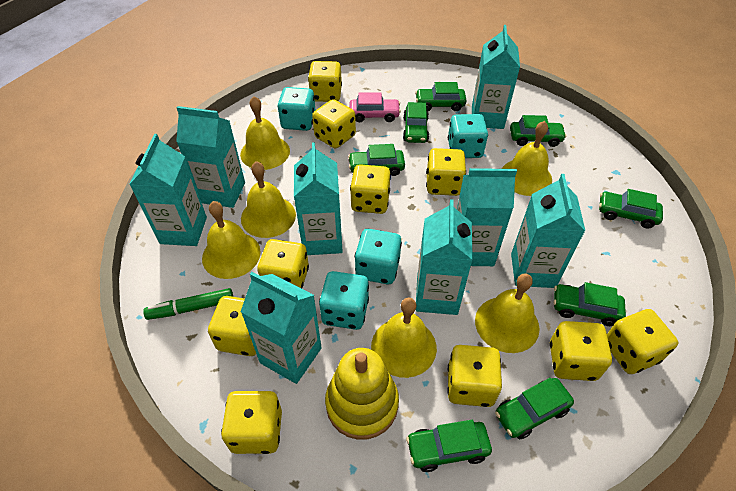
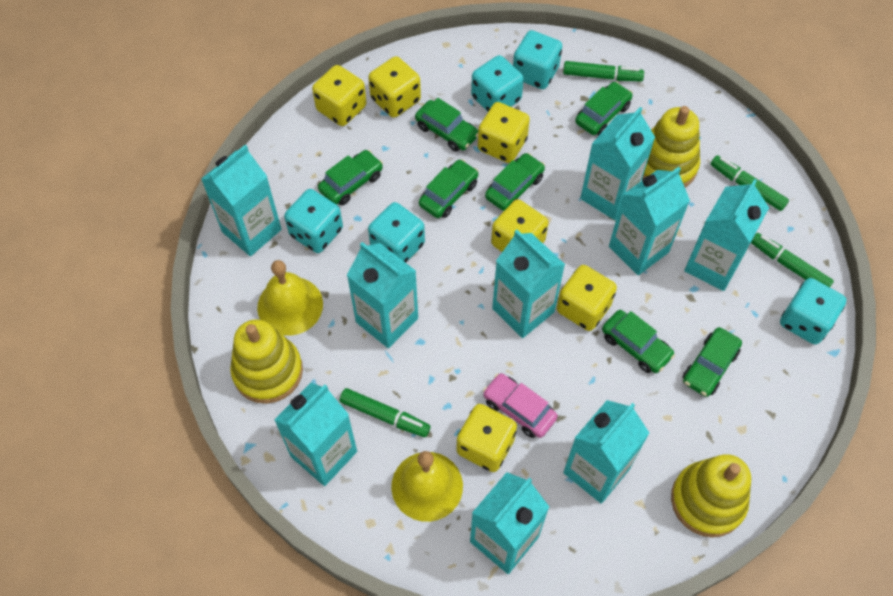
green car: 8 -> 7
green marker: 1 -> 4
turquoise carton: 8 -> 9
turquoise dice: 4 -> 5
yellow bell: 6 -> 2
yellow dice: 10 -> 6
yellow stacking toy: 1 -> 3

